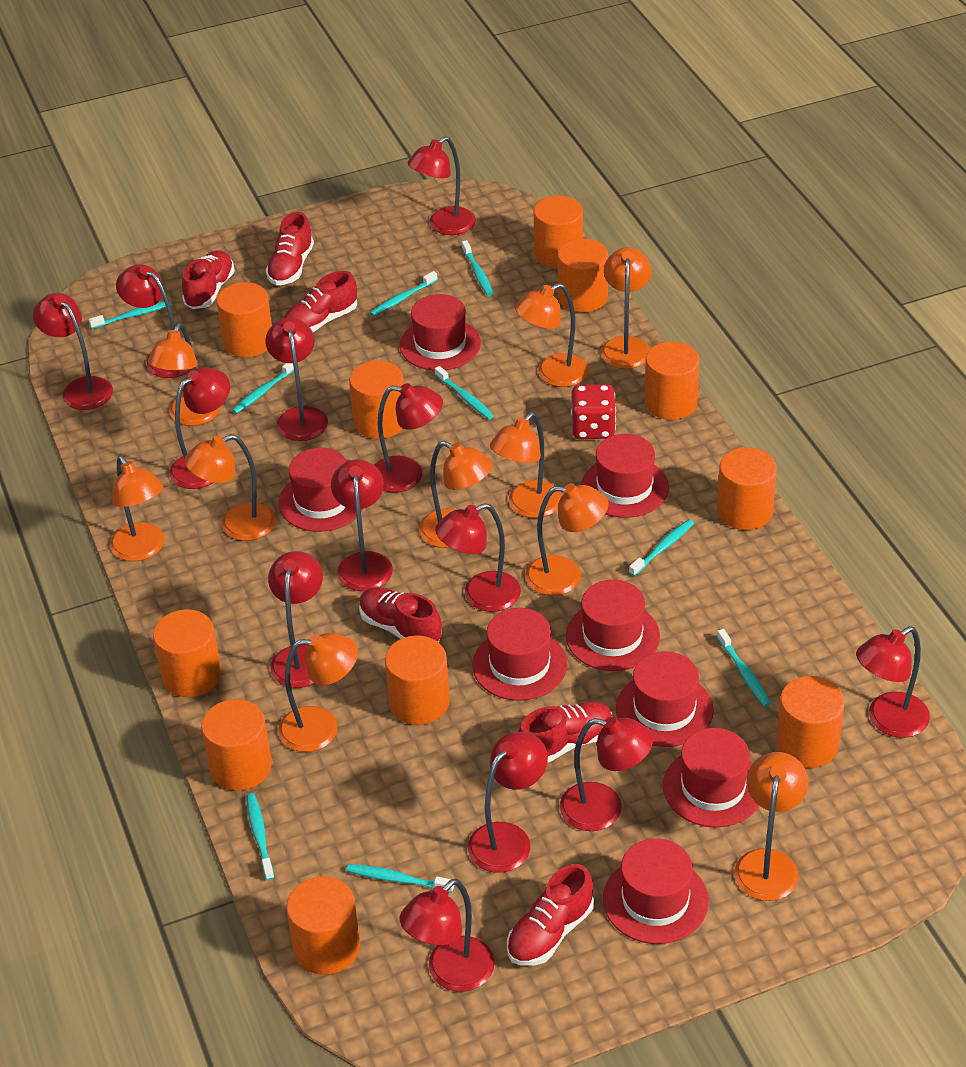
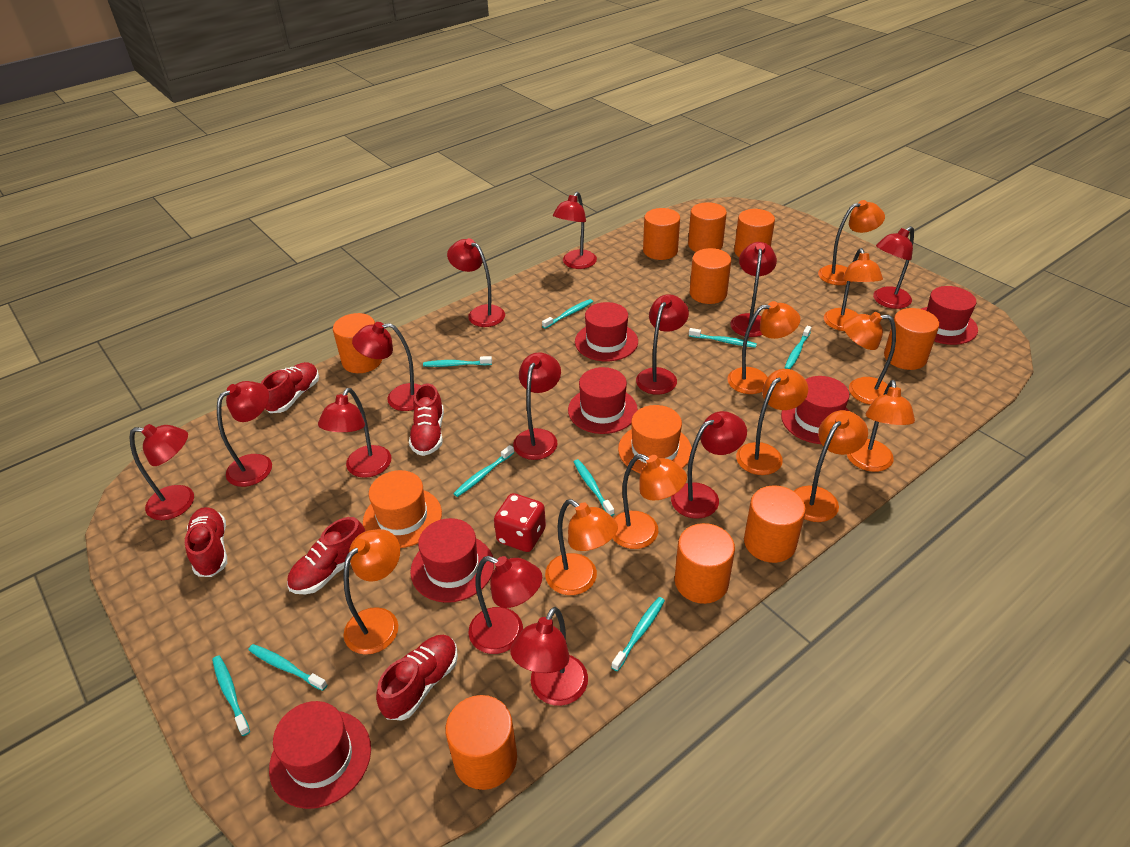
orange cylinder: 11 -> 9
orange hat: 0 -> 2
red hat: 8 -> 6
red shoe: 6 -> 5

